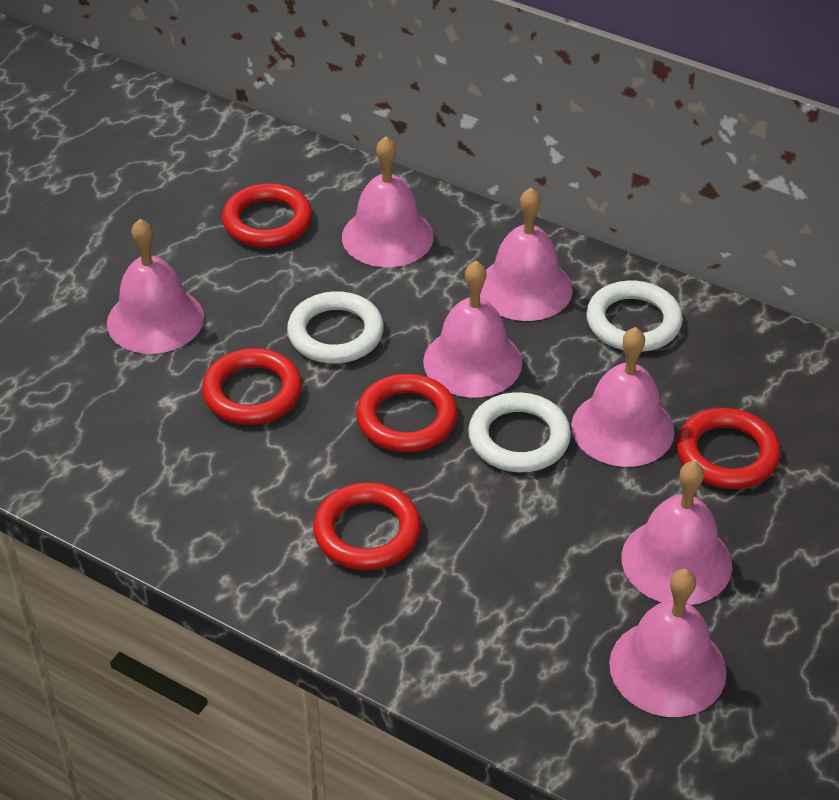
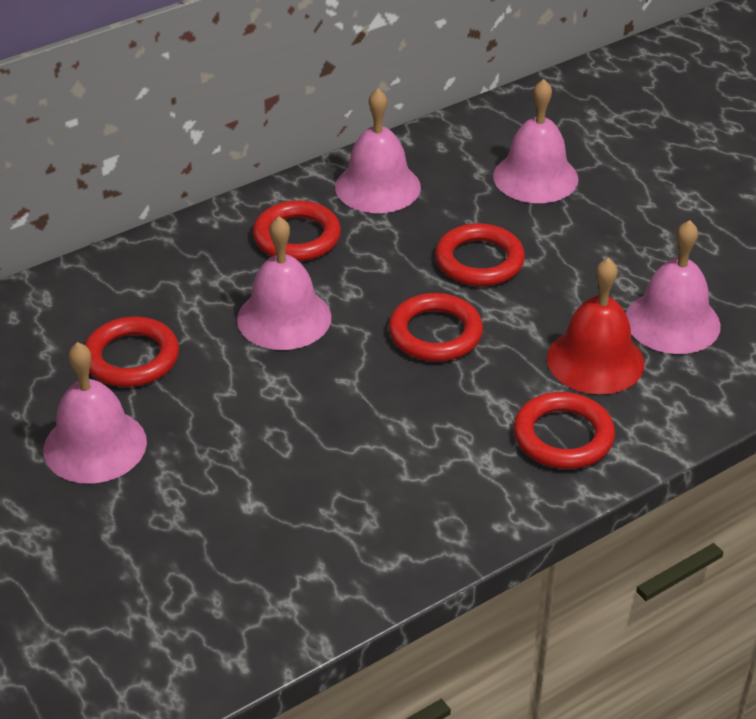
pink bell: 7 -> 5
red bell: 0 -> 1
white ring: 3 -> 0

